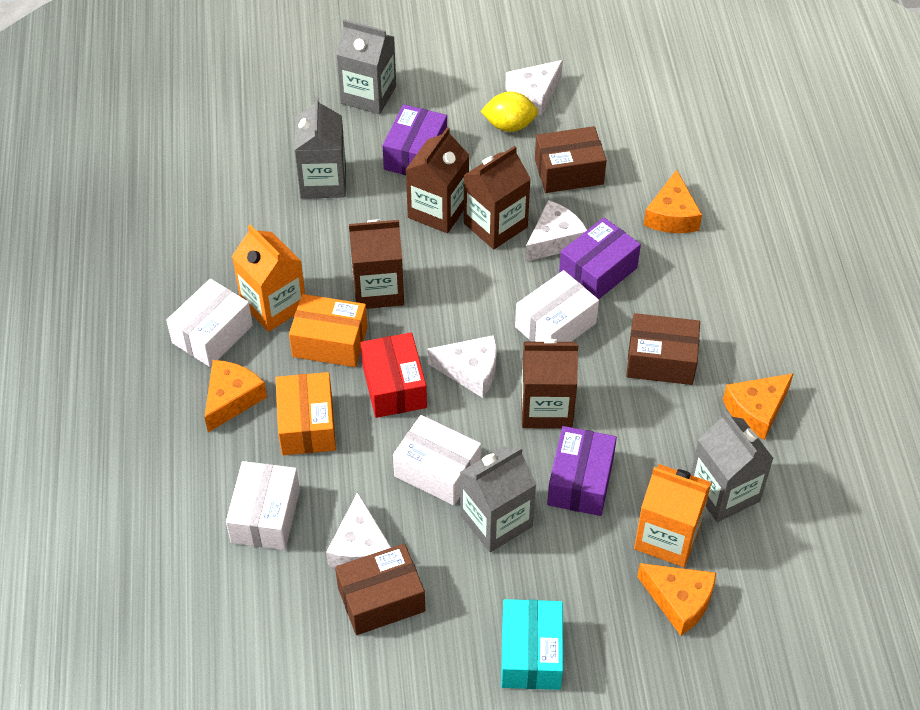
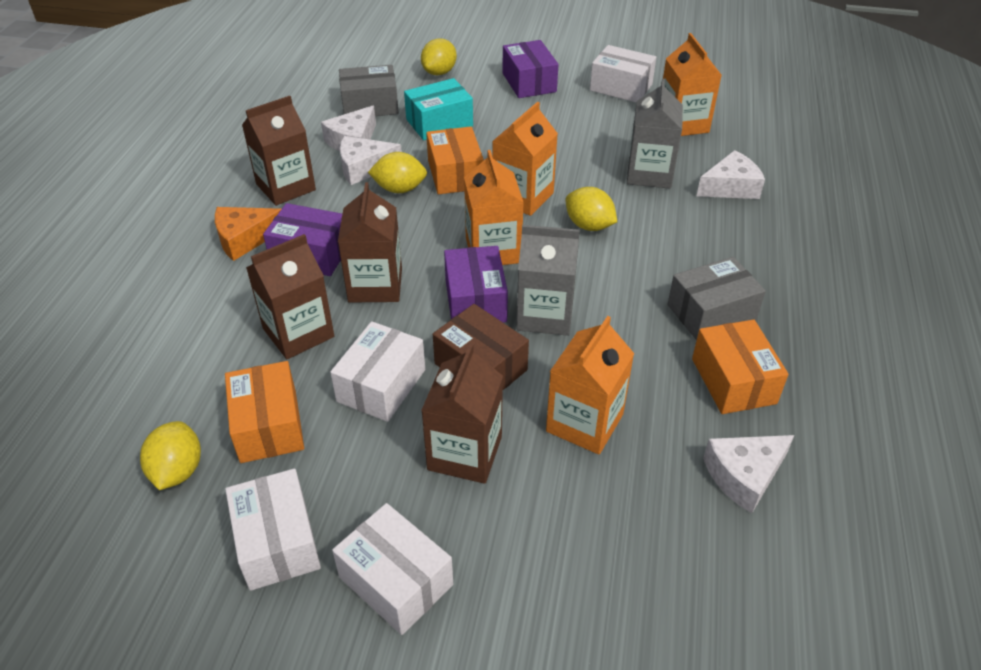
brown box: 3 -> 1
grey box: 0 -> 2
grey carton: 4 -> 2
orange box: 2 -> 3
orange carton: 2 -> 4
orange cheese: 4 -> 1
red box: 1 -> 0
yellow lemon: 1 -> 4

